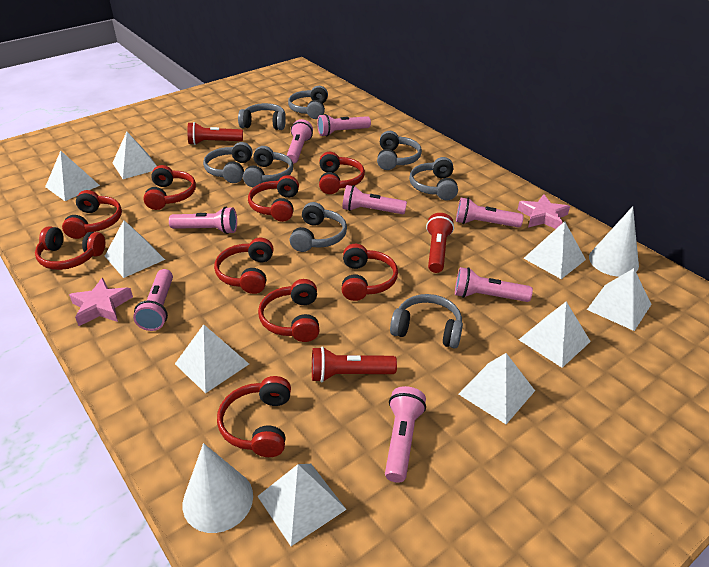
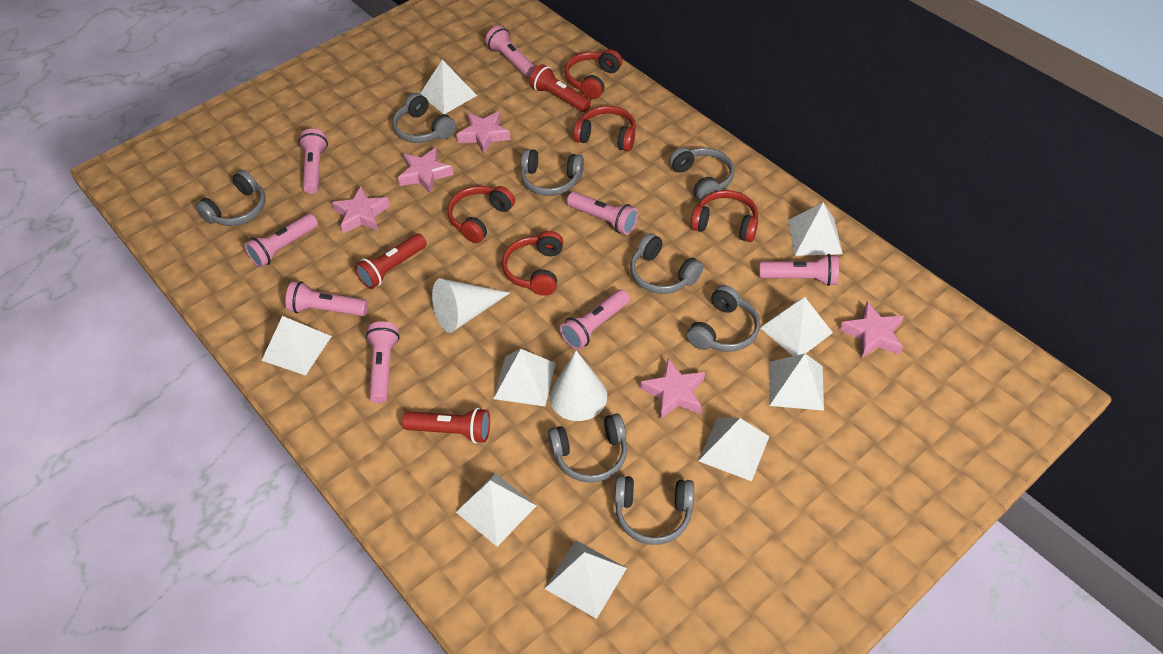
pink star: 2 -> 5
red headphones: 9 -> 5

